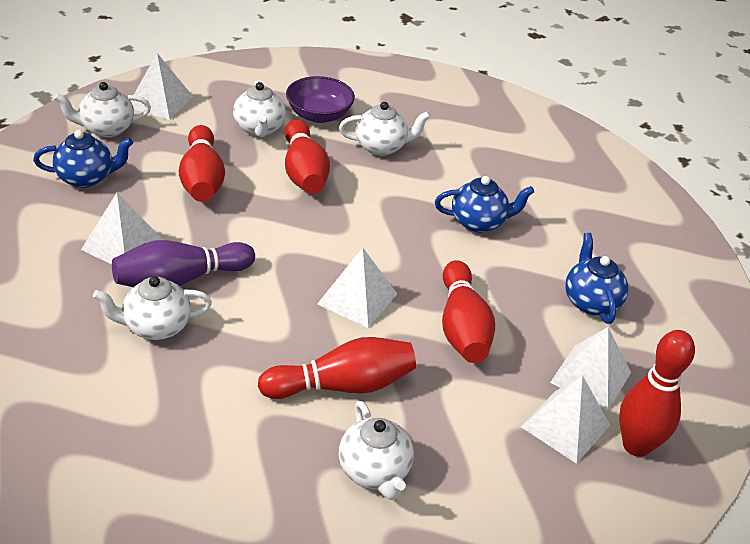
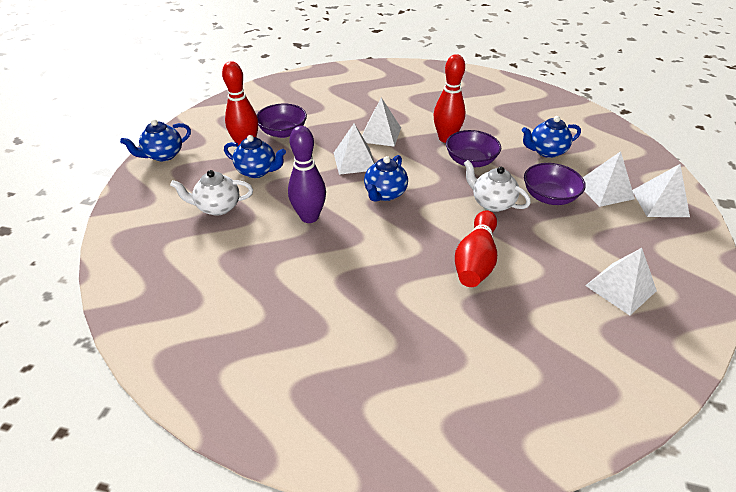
blue teapot: 3 -> 4
purple bowl: 1 -> 3
red bowling pin: 5 -> 3
white teapot: 5 -> 2

